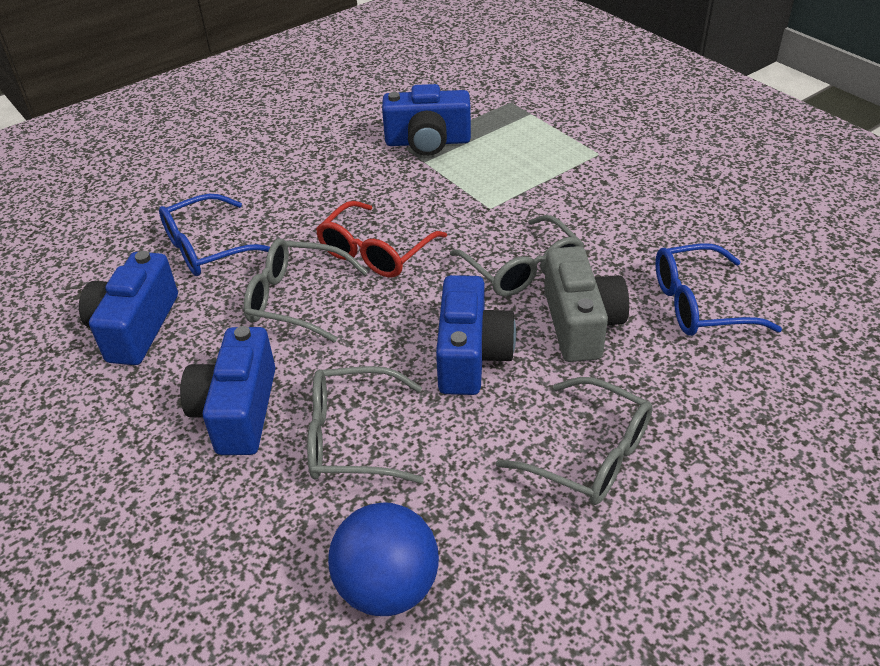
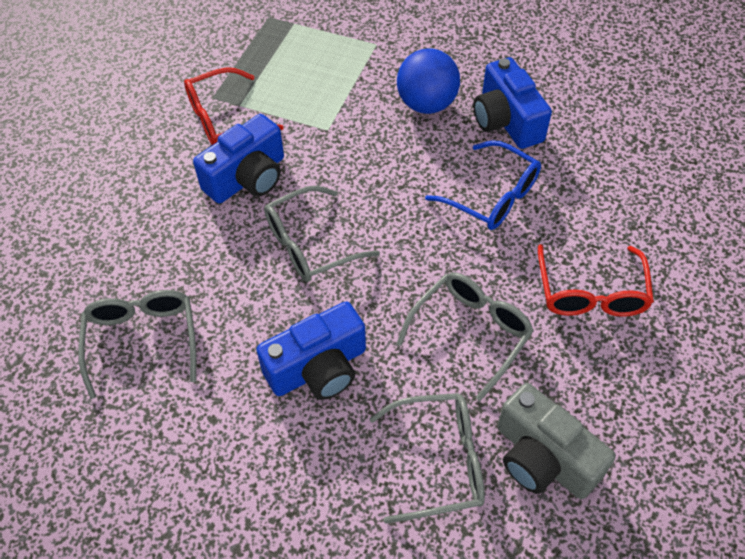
blue camera: 4 -> 3
blue glasses: 2 -> 1
red glasses: 1 -> 2

